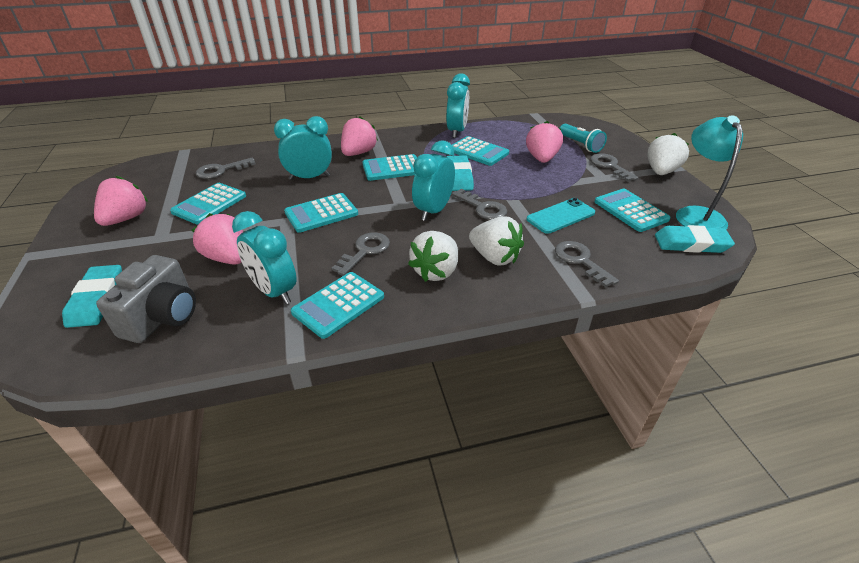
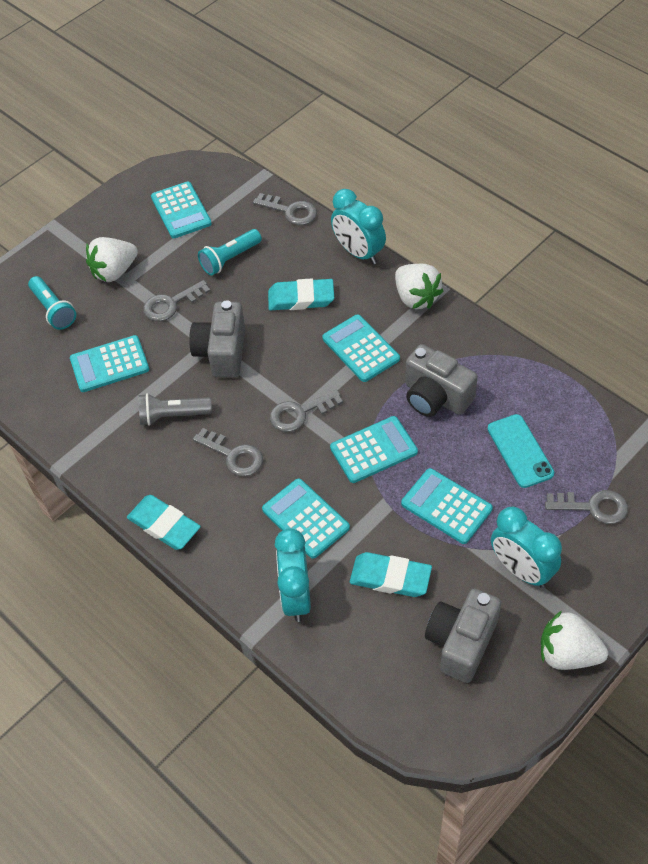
grey camera: 1 -> 3
grey flashlight: 0 -> 1
pink strawberry: 4 -> 0
turquoise clock: 4 -> 3
turquoise flashlight: 1 -> 2
turquoise lamp: 1 -> 0

